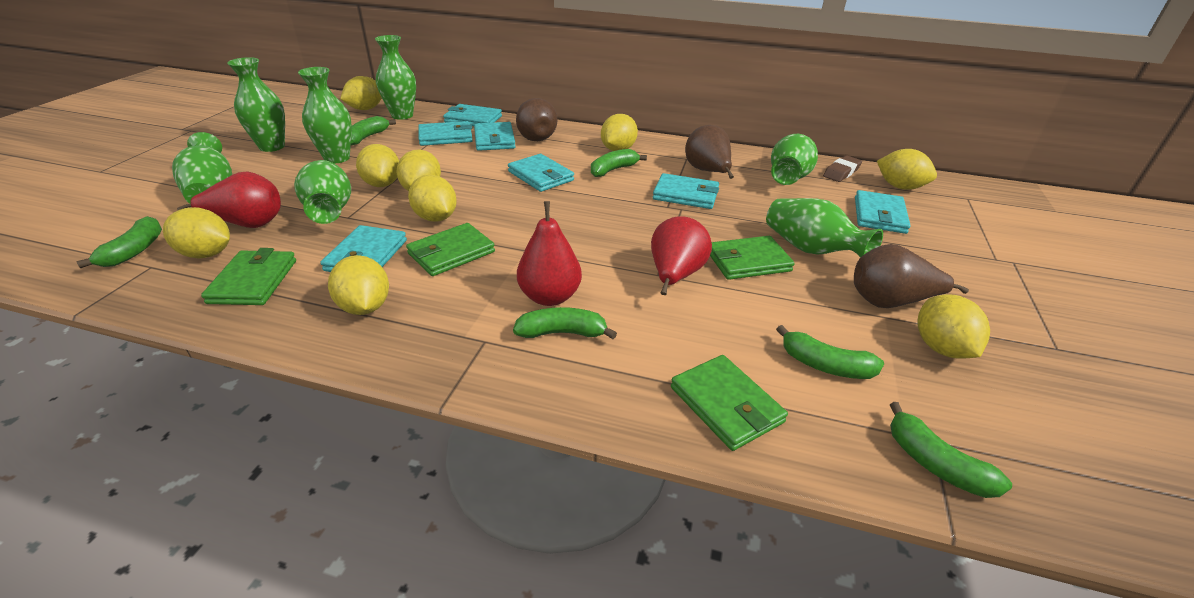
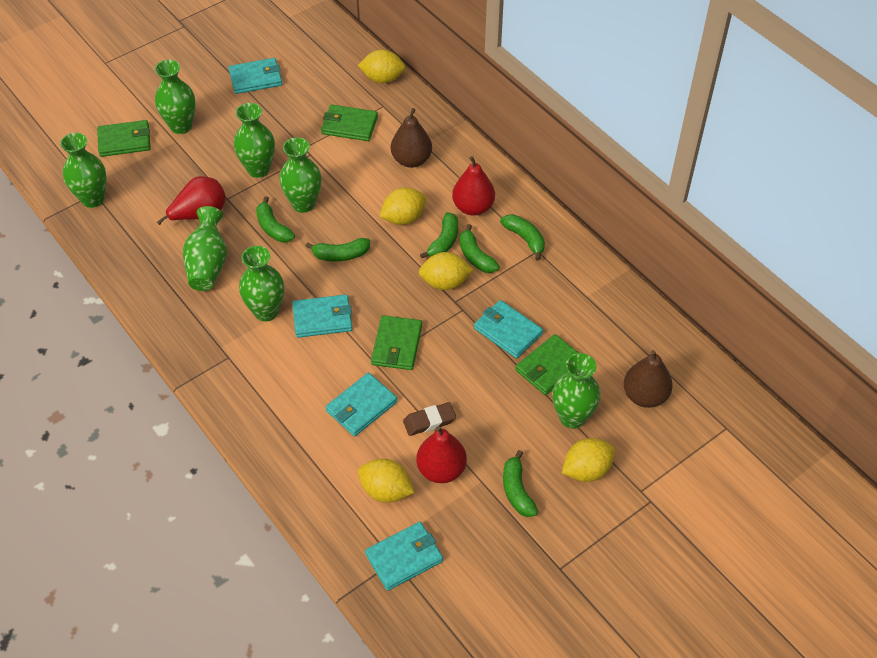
brown pear: 3 -> 2
turquoise wallet: 7 -> 5
yellow lemon: 9 -> 5

